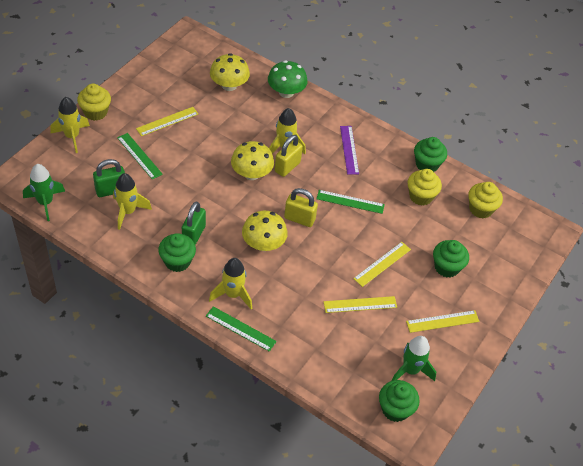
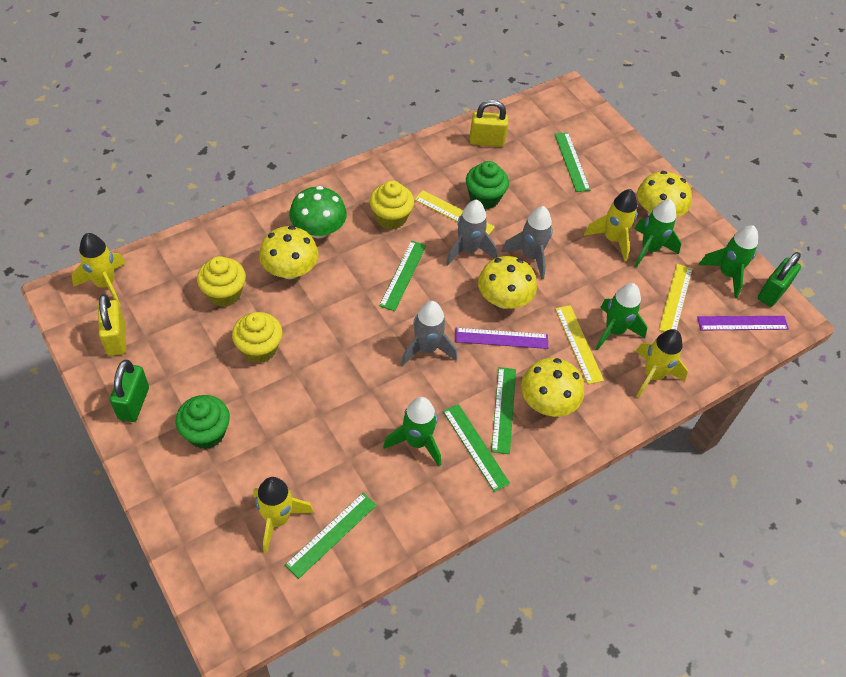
green cupcake: 4 -> 2
green rocket: 2 -> 4
green ruler: 3 -> 5
grey rocket: 0 -> 3
purple ruler: 1 -> 2
yellow mushroom: 3 -> 4
yellow ruler: 4 -> 3

